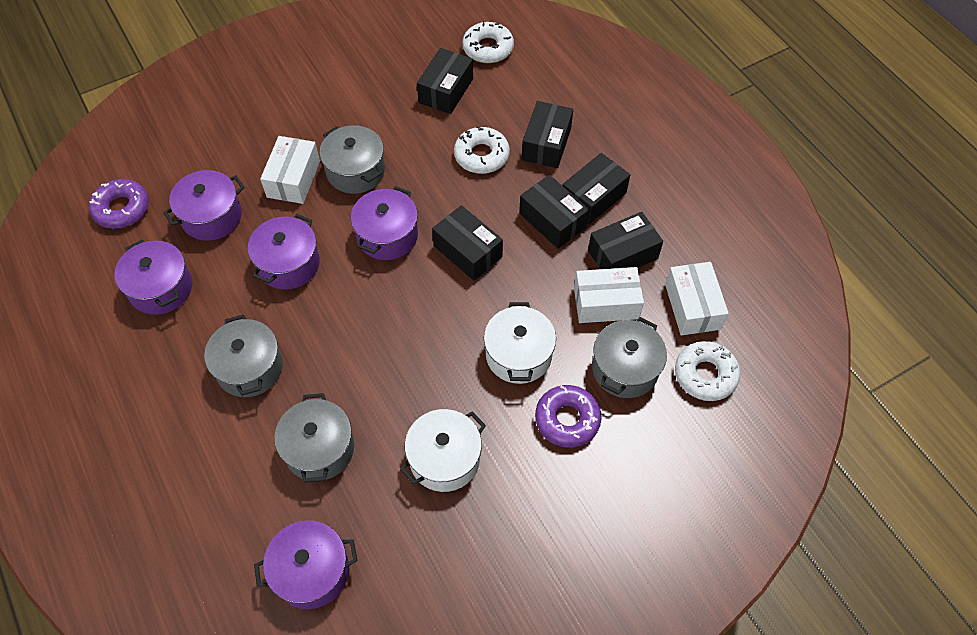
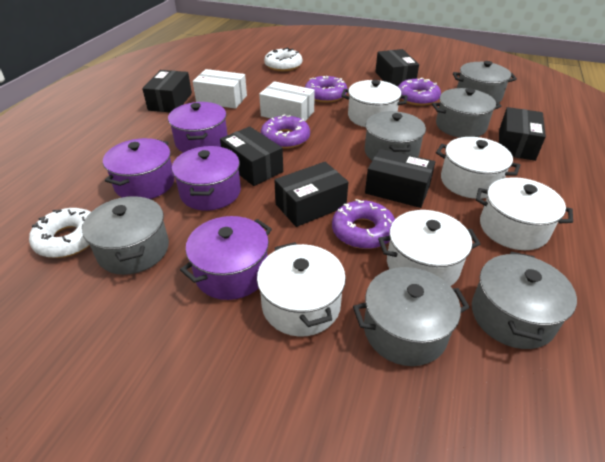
grey pot: 4 -> 6
purple donut: 2 -> 4
purple pot: 5 -> 4
white box: 3 -> 2
white donut: 3 -> 2
white pot: 2 -> 5

